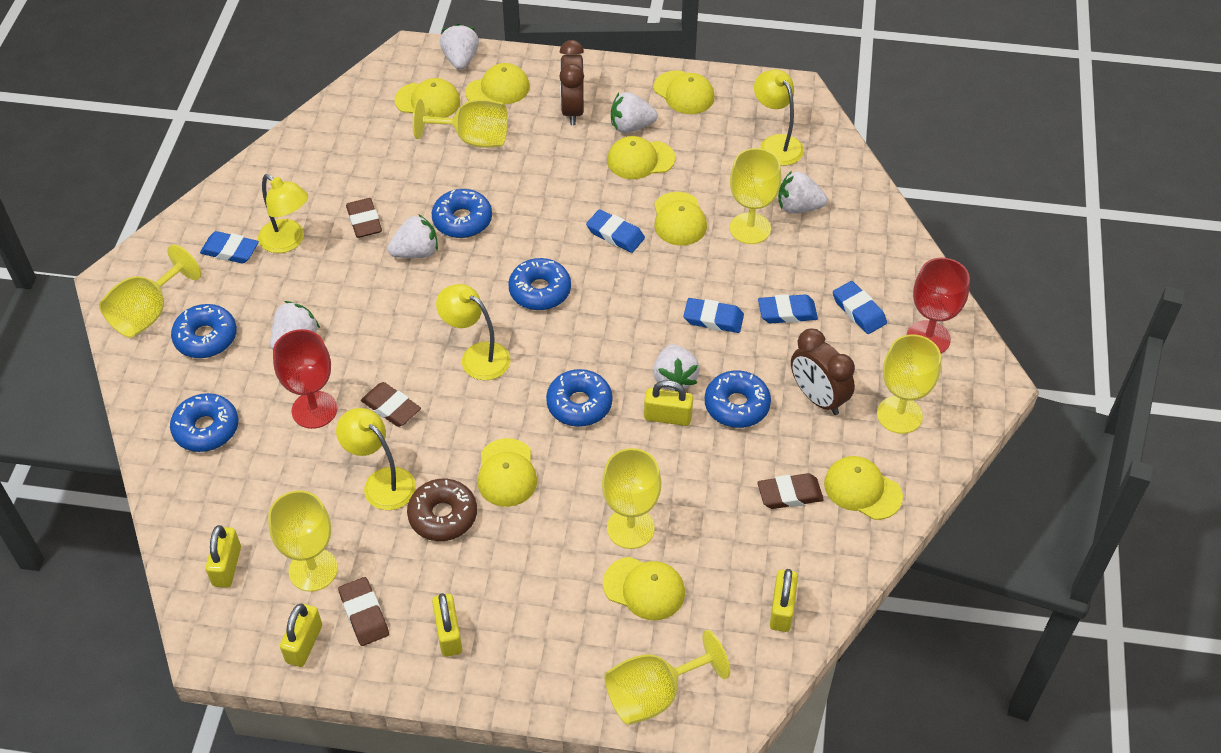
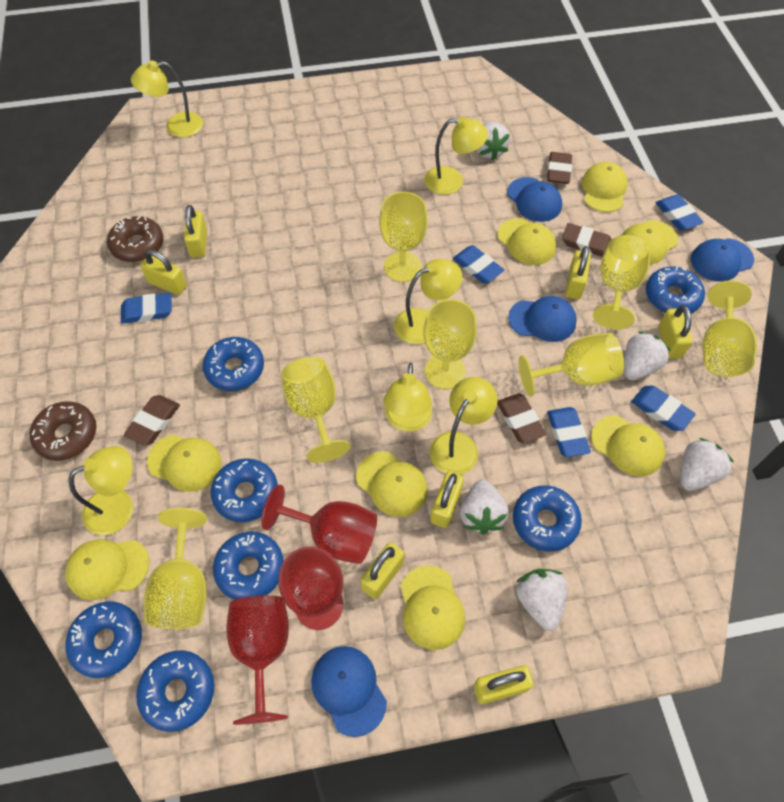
blue cap: 0 -> 4
blue donut: 6 -> 7
brown clock: 2 -> 0
brown donut: 1 -> 2
red goblet: 2 -> 3
white strawberry: 6 -> 5
yellow lamp: 4 -> 6
yellow padlock: 5 -> 7

